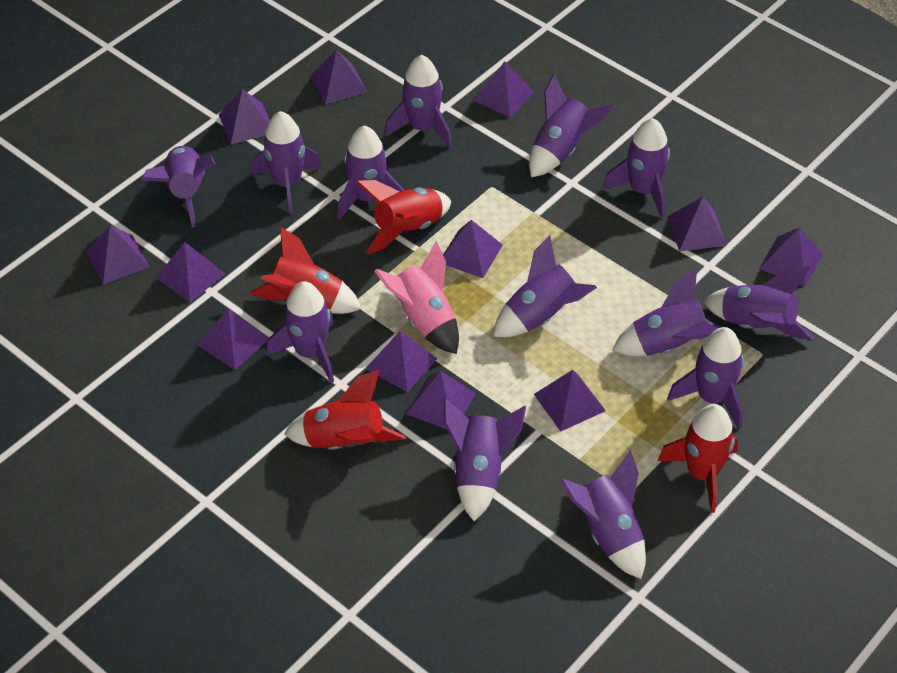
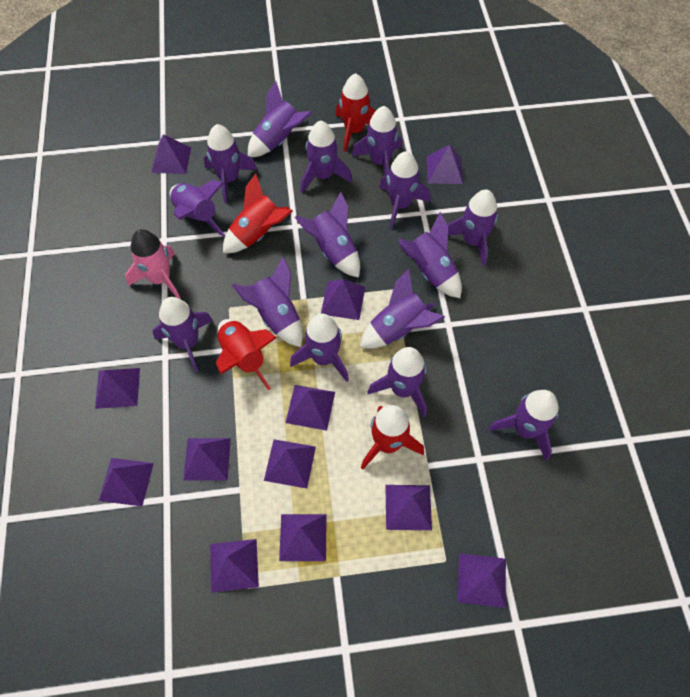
purple rocket: 13 -> 15

